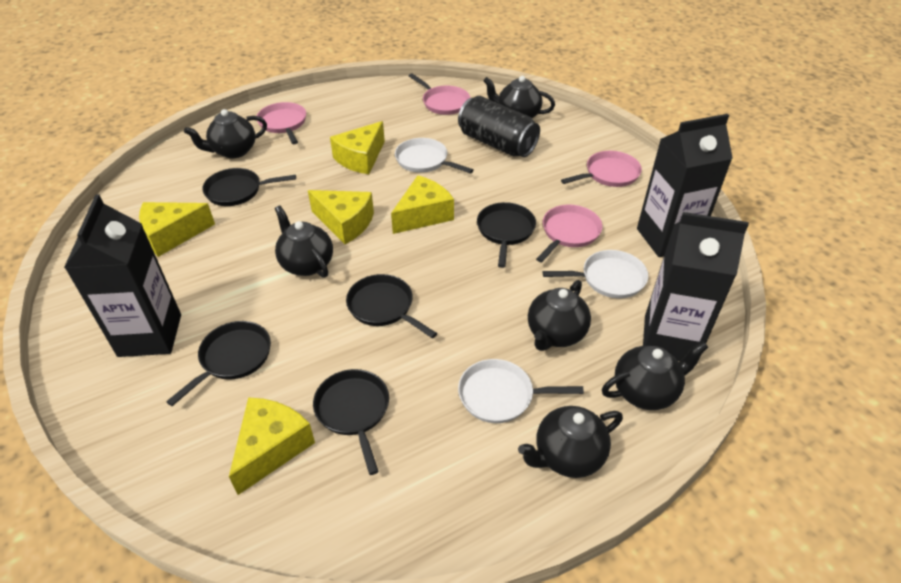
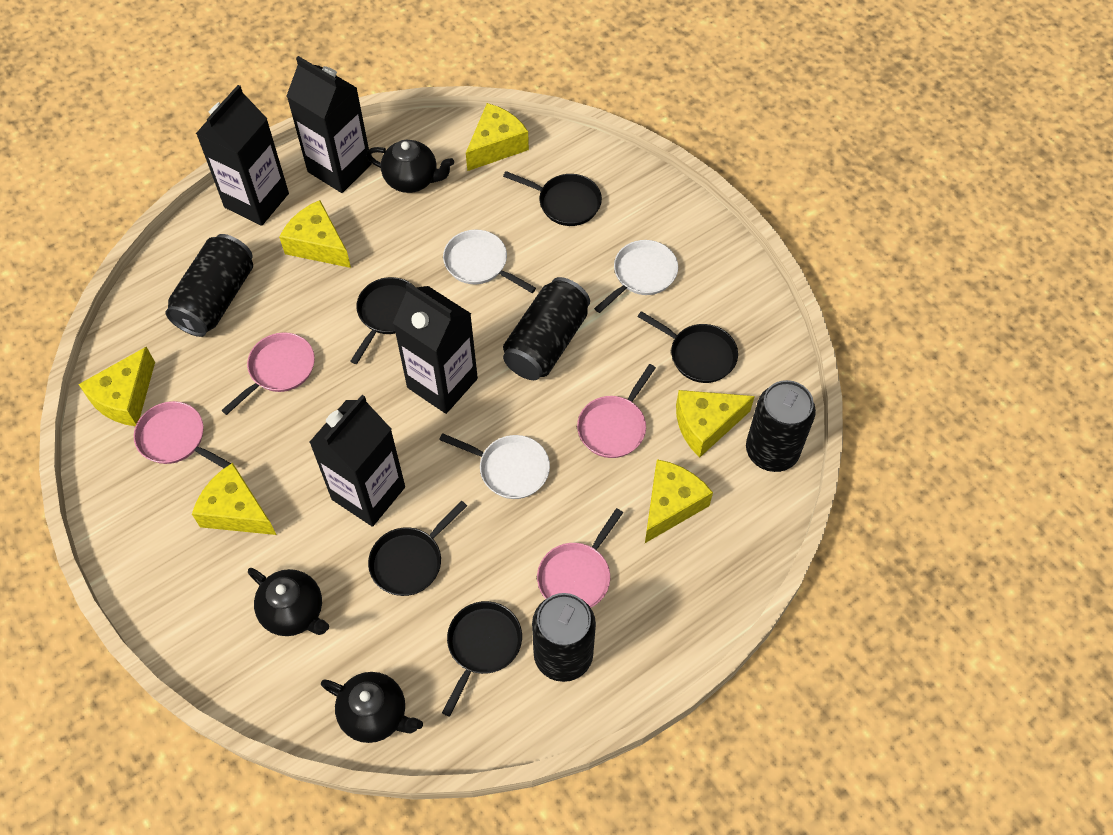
black can: 1 -> 4
black carton: 3 -> 4
black teapot: 6 -> 3
yellow cheese: 5 -> 6

